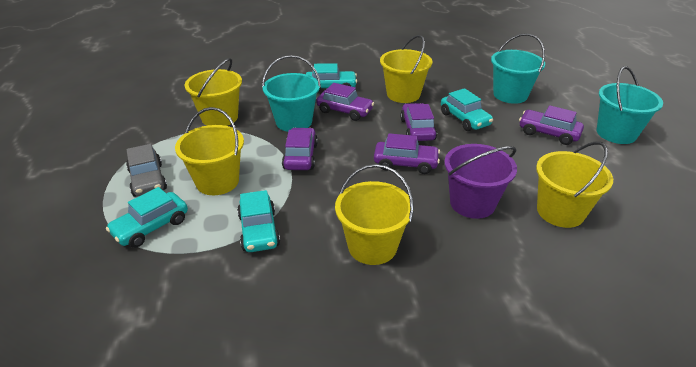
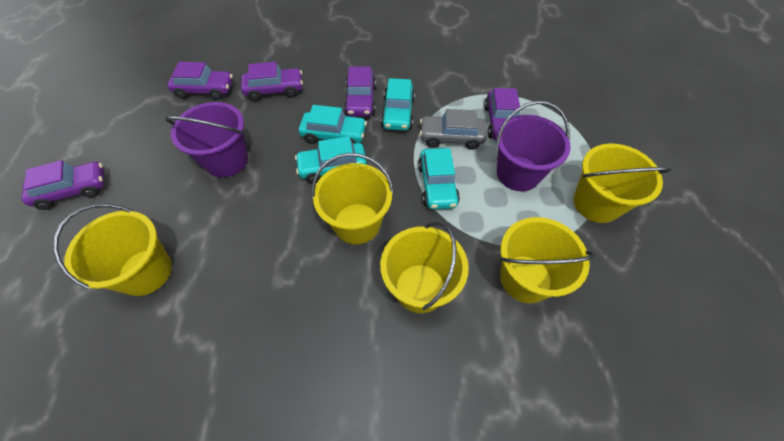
purple bucket: 1 -> 2
turquoise bucket: 3 -> 0

